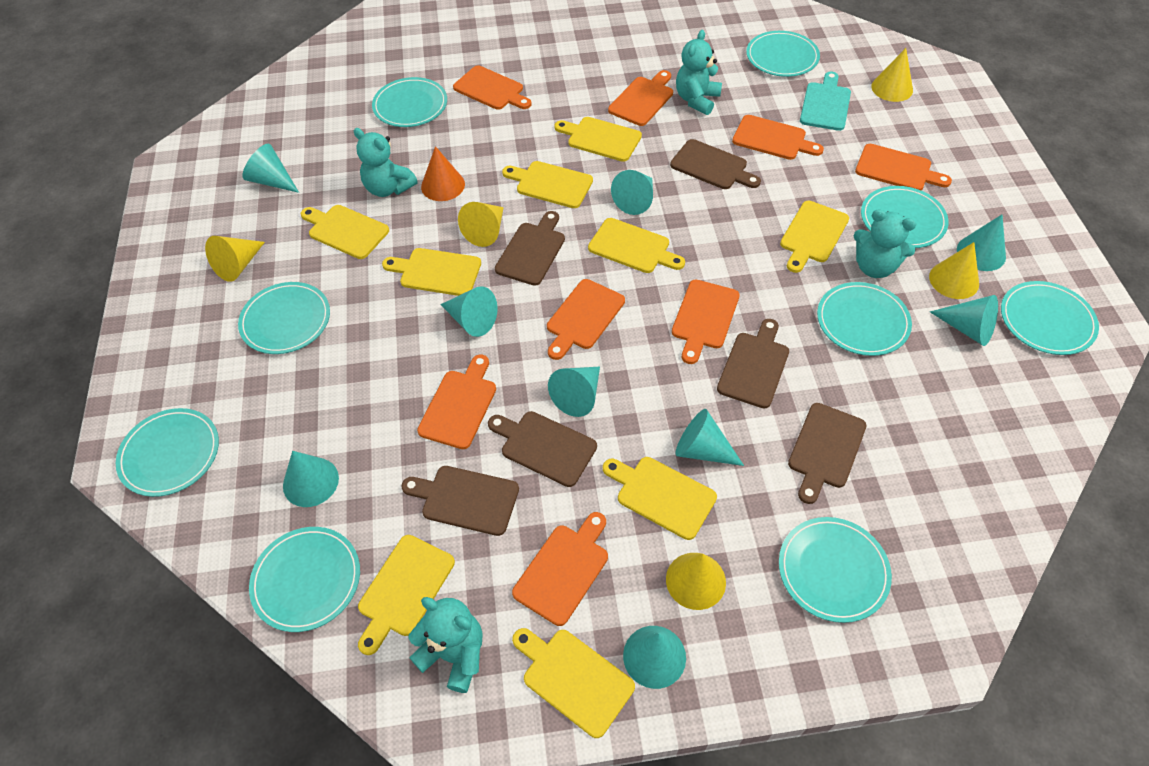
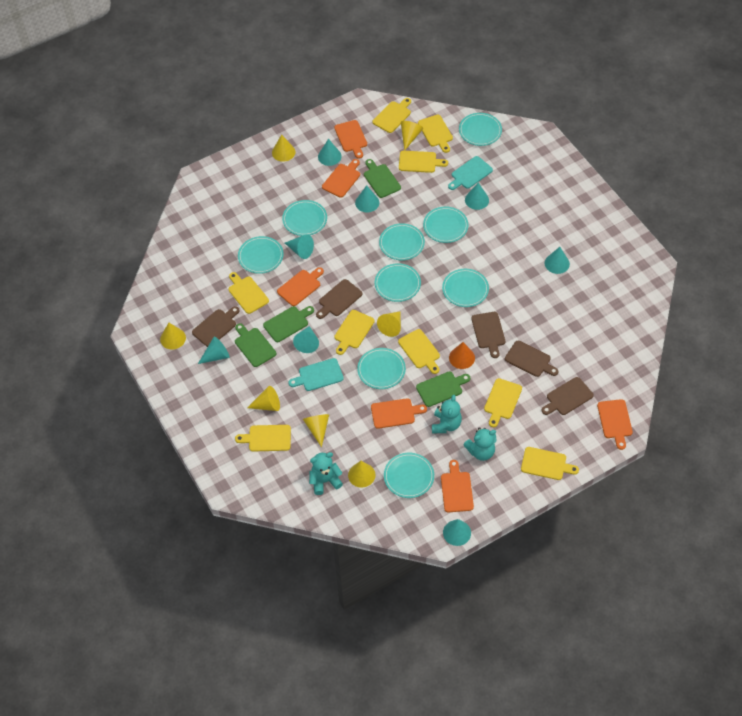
brown cutting board: 6 -> 5
green cutting board: 0 -> 4
orange cutting board: 8 -> 6
turquoise cone: 9 -> 8
turquoise cutting board: 1 -> 2
turquoise teddy bear: 4 -> 3
yellow cone: 5 -> 7

